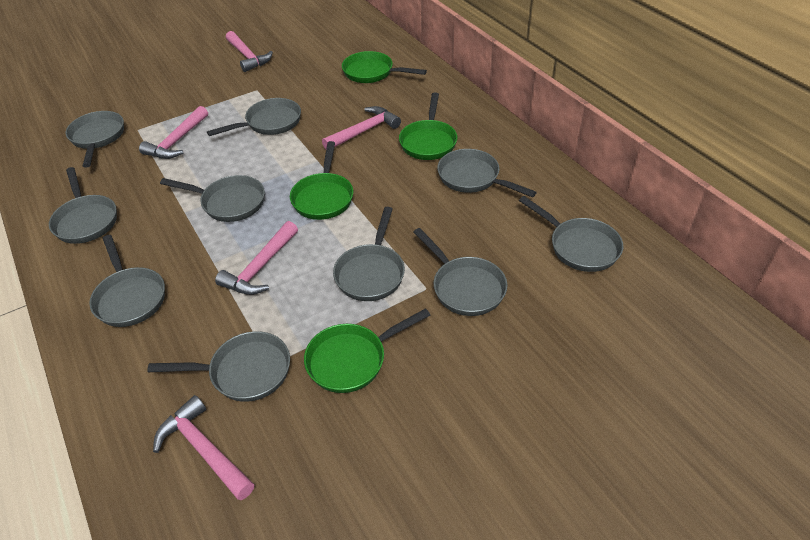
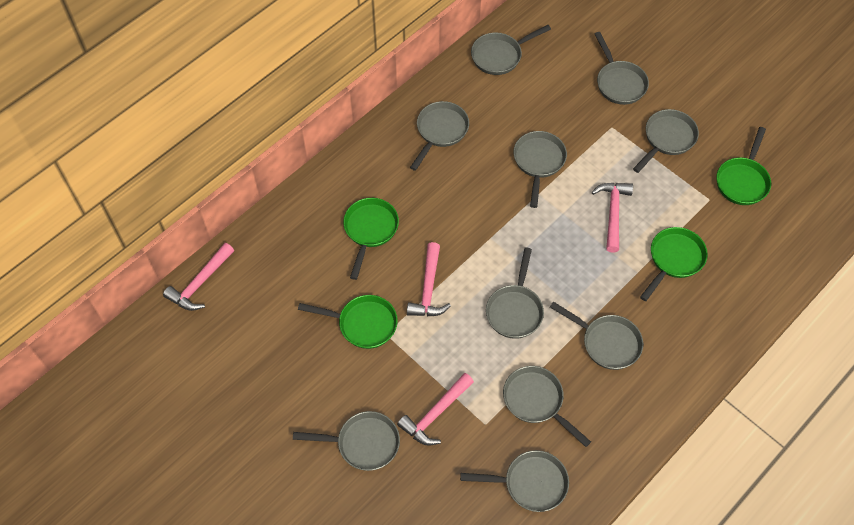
pink hammer: 5 -> 4

